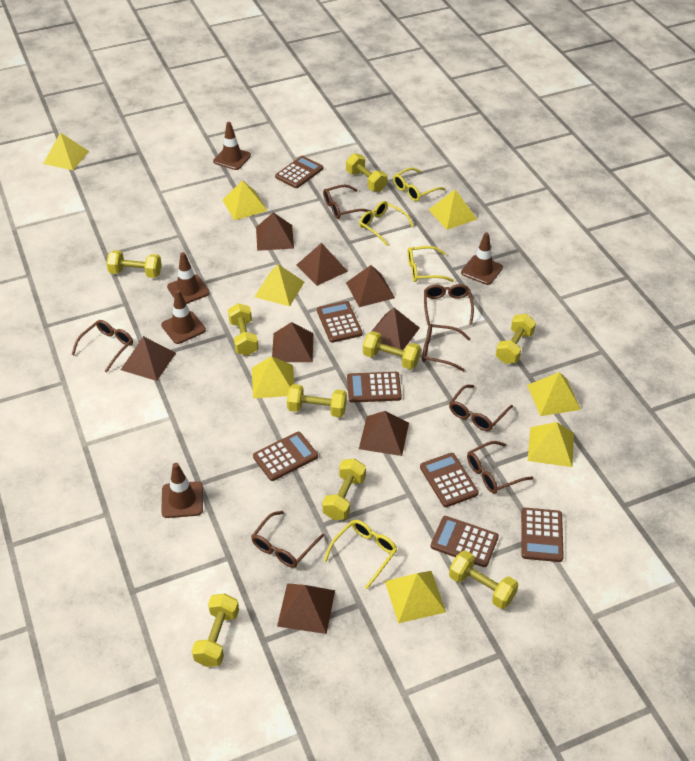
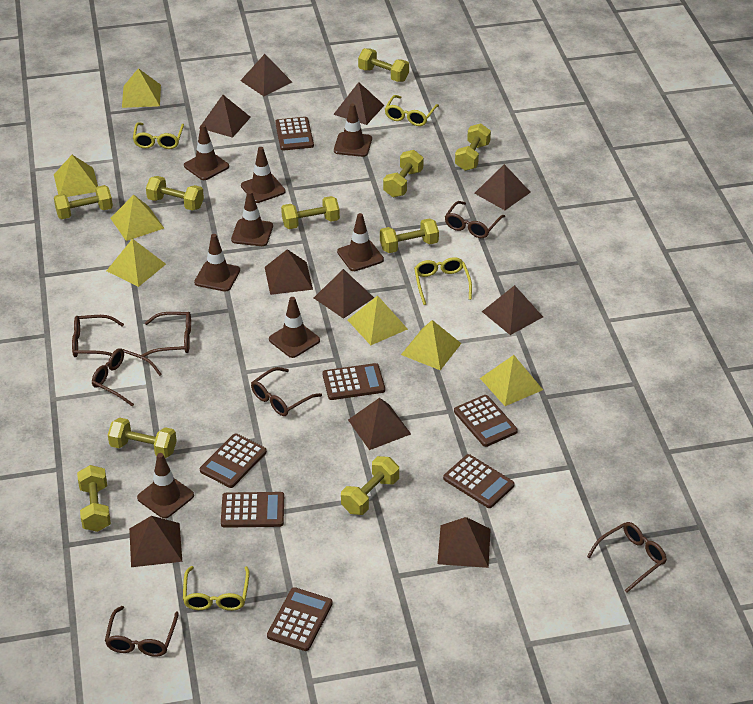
brown pyramid: 8 -> 10
brown traffic cone: 5 -> 8
yellow dumbbell: 9 -> 10
yellow pyramid: 8 -> 7

